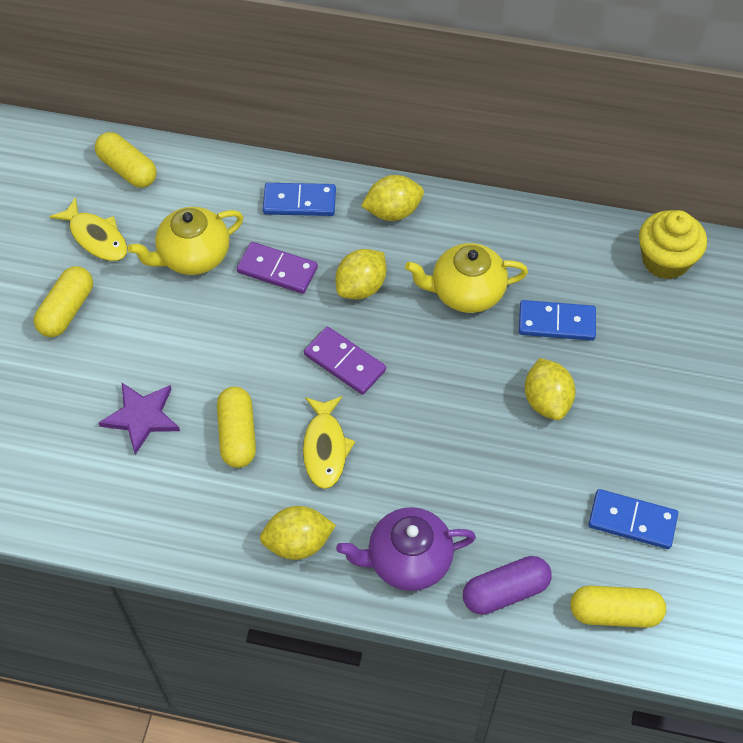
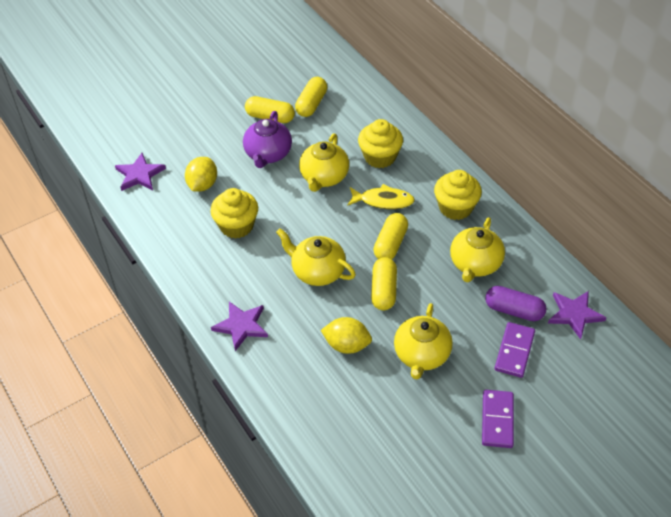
blue domino: 3 -> 0
purple star: 1 -> 3
yellow cupcake: 1 -> 3
yellow fish: 2 -> 1
yellow lemon: 4 -> 2
yellow teapot: 2 -> 4

